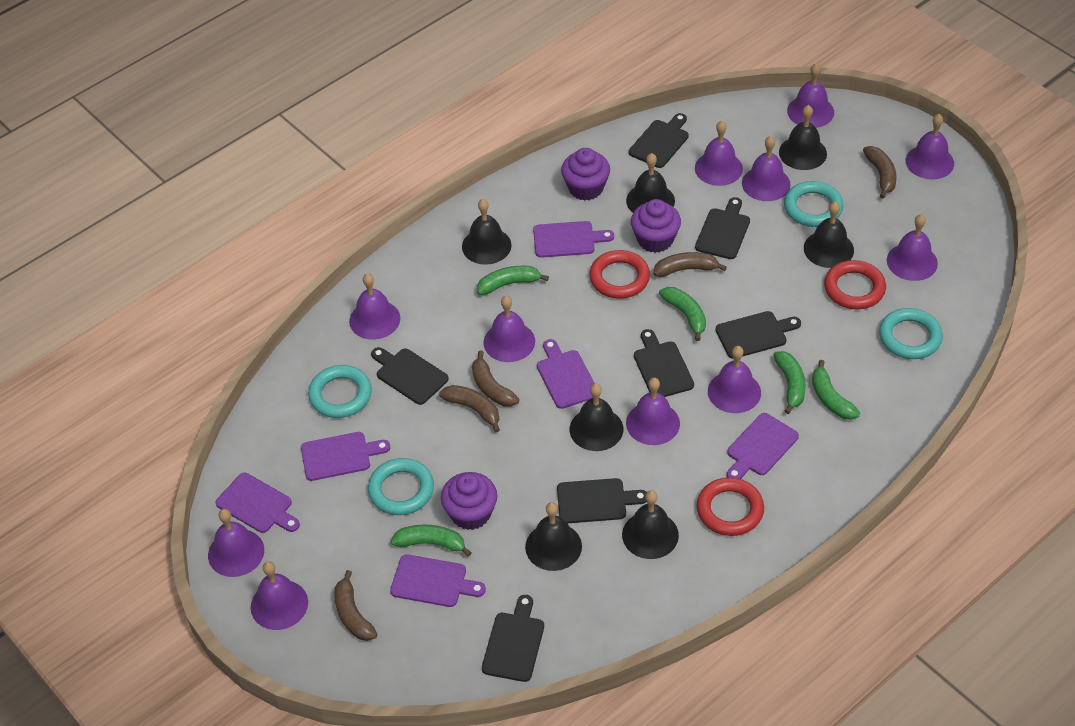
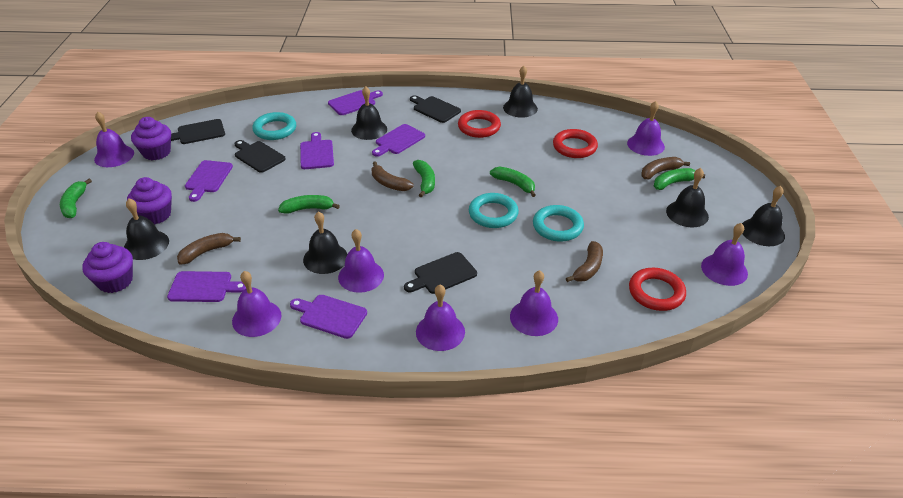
black bell: 7 -> 6
black cutting board: 7 -> 4
brown banana: 5 -> 4
purple bell: 11 -> 7
turquoise ring: 4 -> 3

